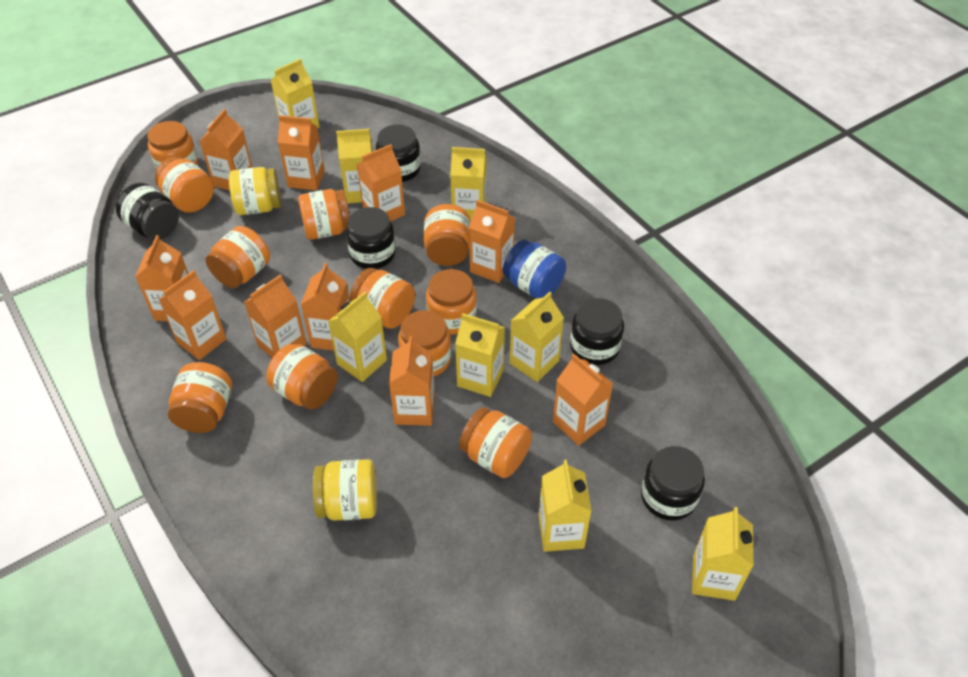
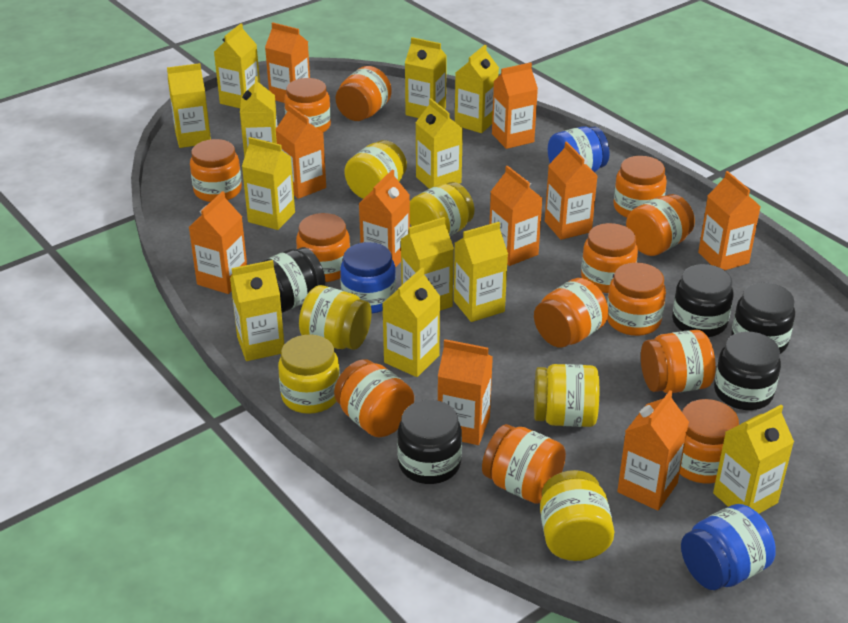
blue jar: 1 -> 3
orange jar: 11 -> 13
yellow carton: 8 -> 12
yellow jar: 2 -> 6

